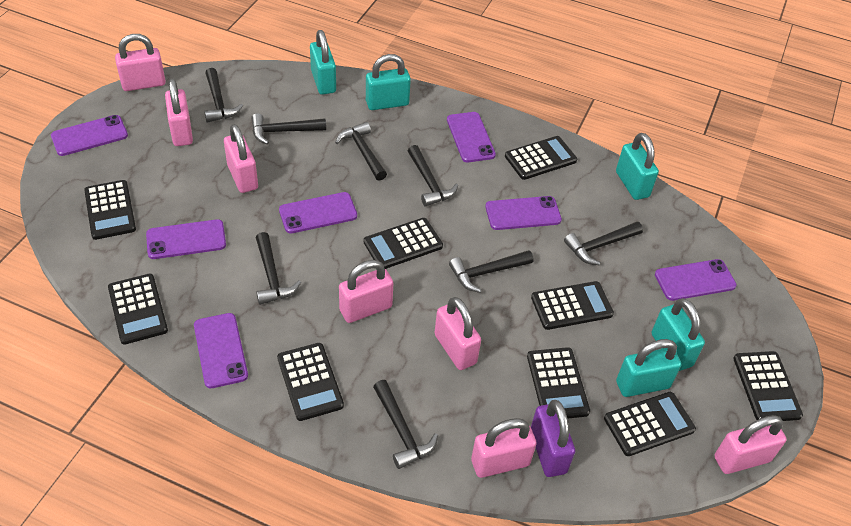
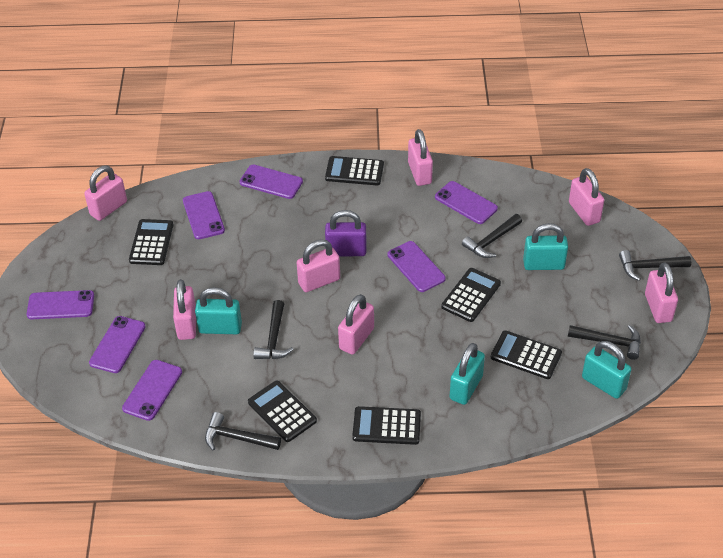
black calculator: 9 -> 6
black hammer: 8 -> 5
turquoise padlock: 5 -> 4

